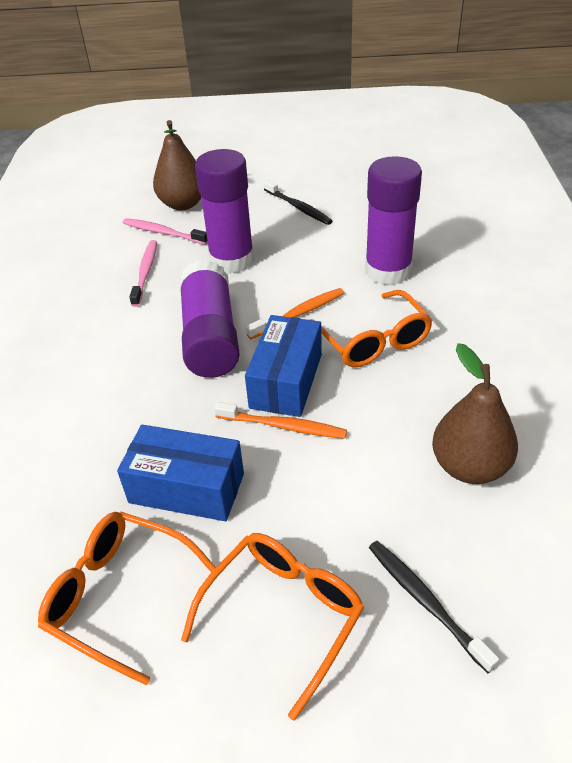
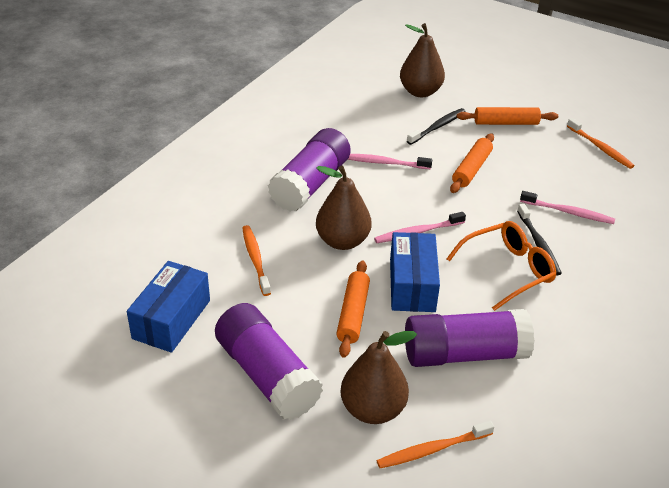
brown pear: 2 -> 3
orange glasses: 3 -> 1
orange rolling pin: 0 -> 3
orange toothbrush: 2 -> 3
pink toothbrush: 2 -> 3

